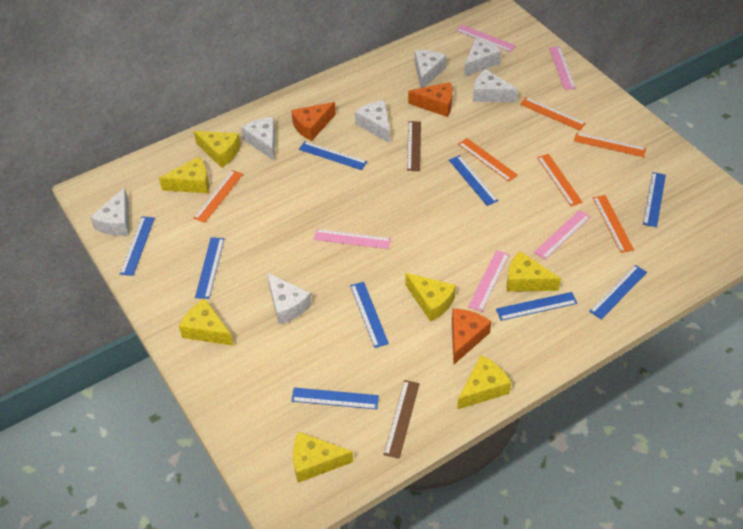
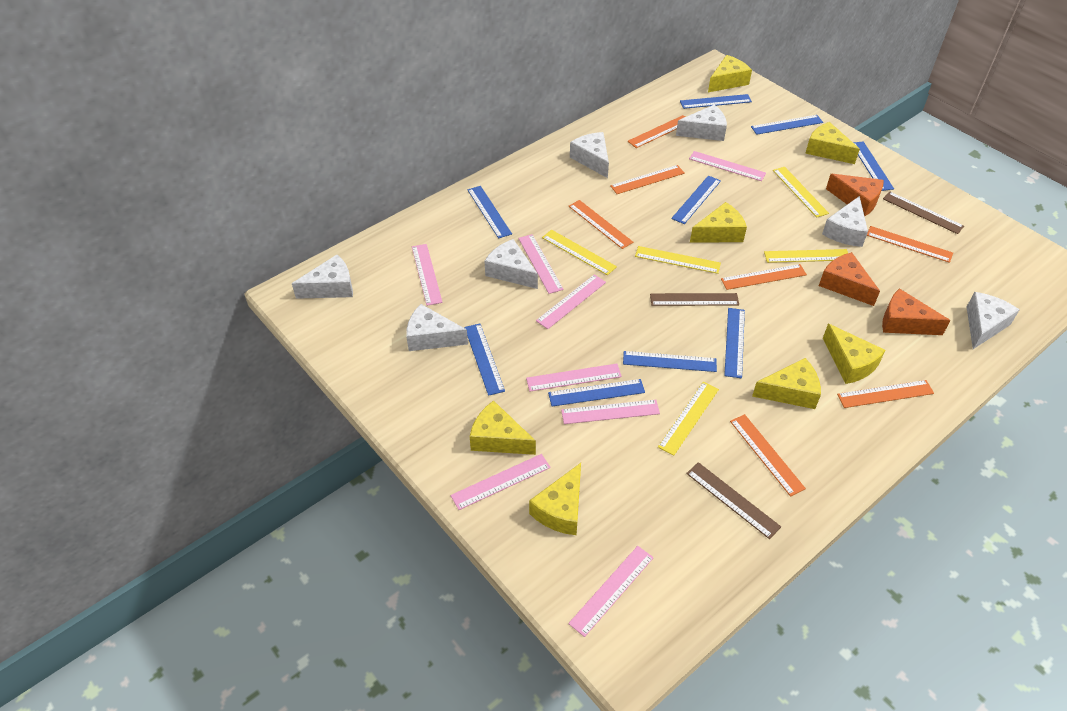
brown ruler: 2 -> 3
orange ruler: 6 -> 7
pink ruler: 5 -> 8
yellow ruler: 0 -> 5

